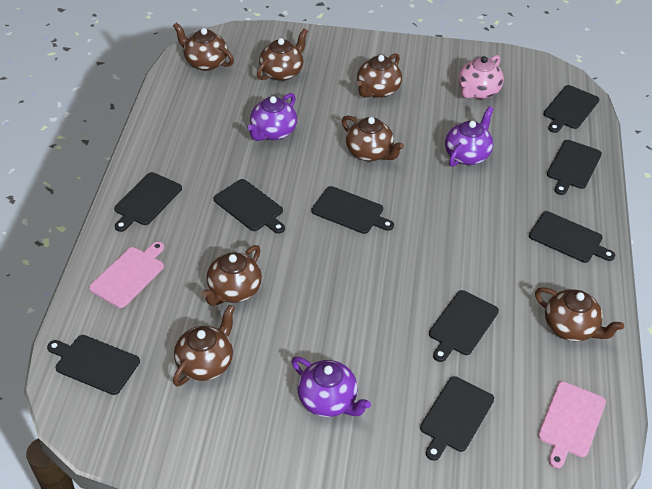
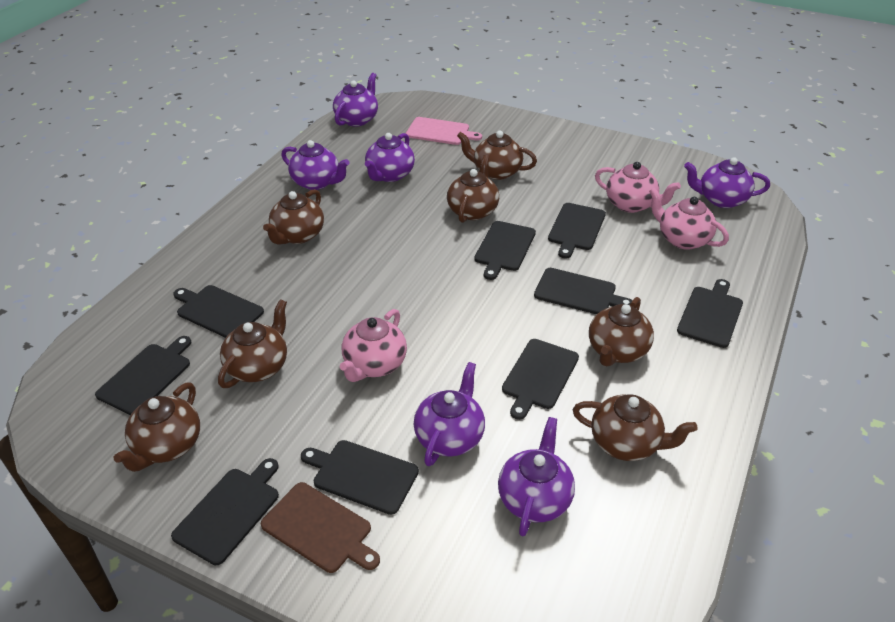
brown cutting board: 0 -> 1
pink cutting board: 2 -> 1
pink teapot: 1 -> 3
purple teapot: 3 -> 6

